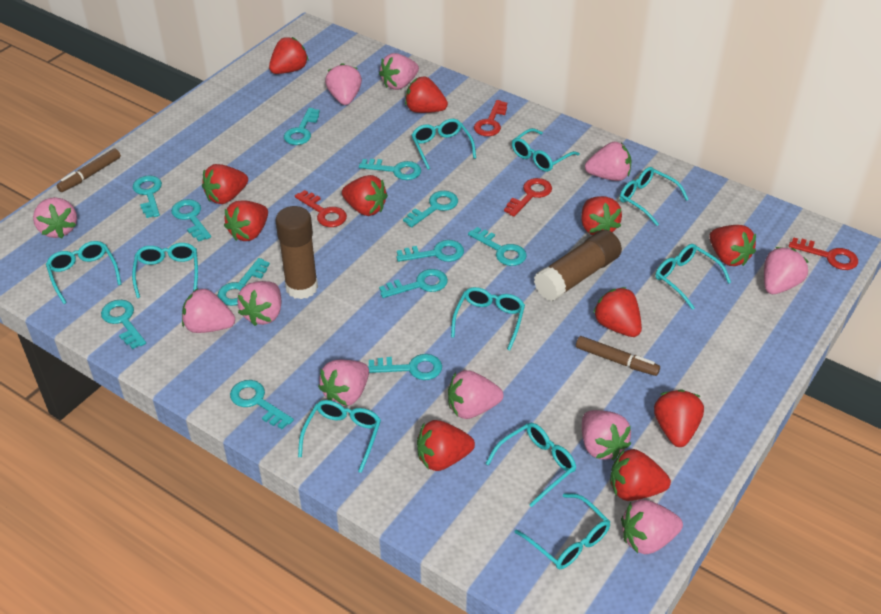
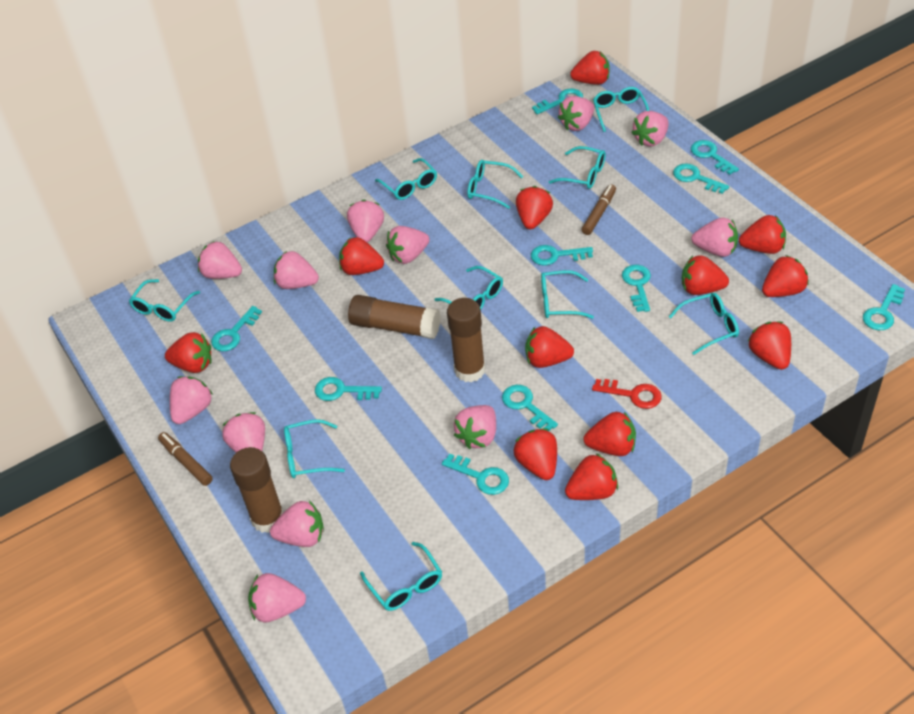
brown glue stick: 2 -> 3
pink strawberry: 11 -> 12
red key: 4 -> 1
red strawberry: 11 -> 12
turquoise key: 12 -> 10

